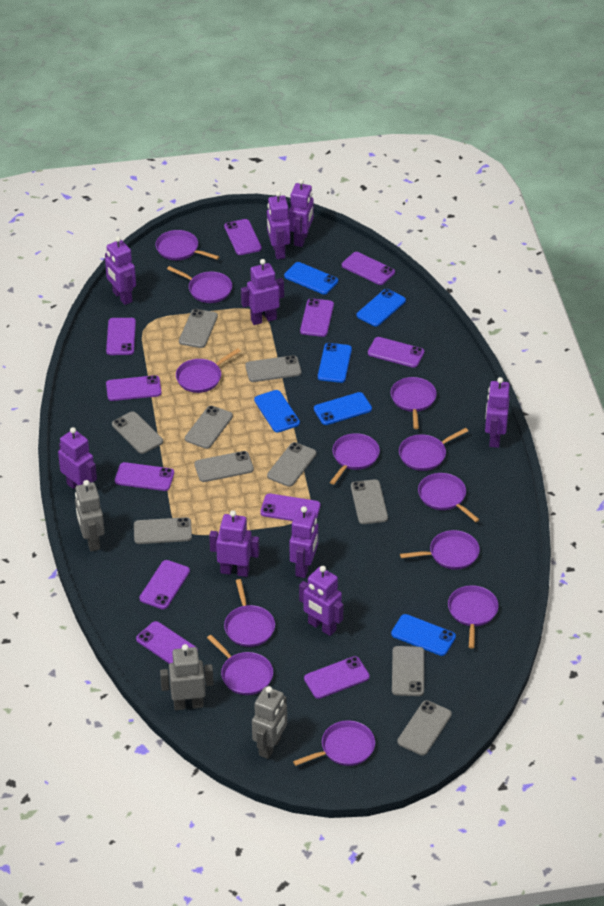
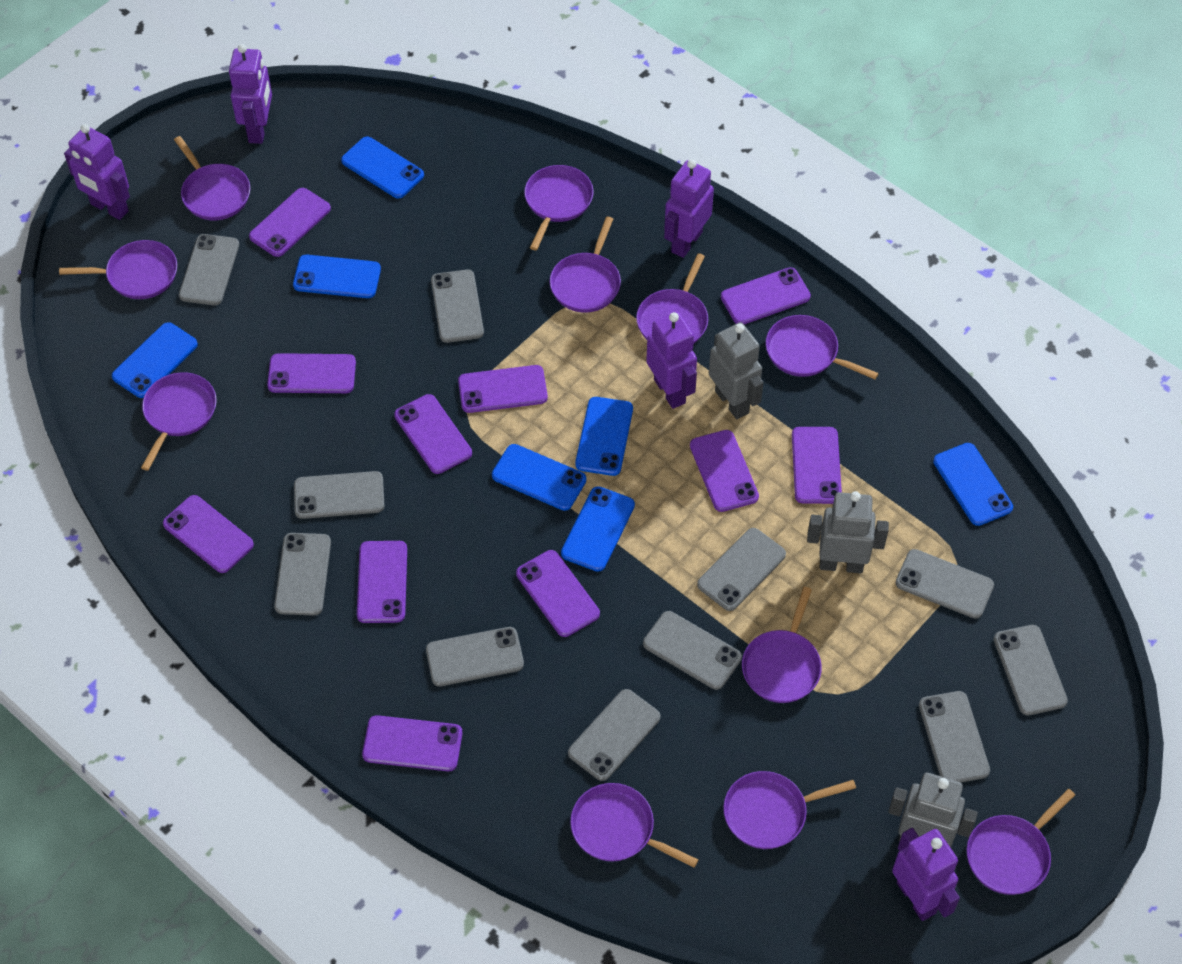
blue phone: 6 -> 7
grey phone: 10 -> 11
purple pan: 12 -> 11
purple robot: 9 -> 5

